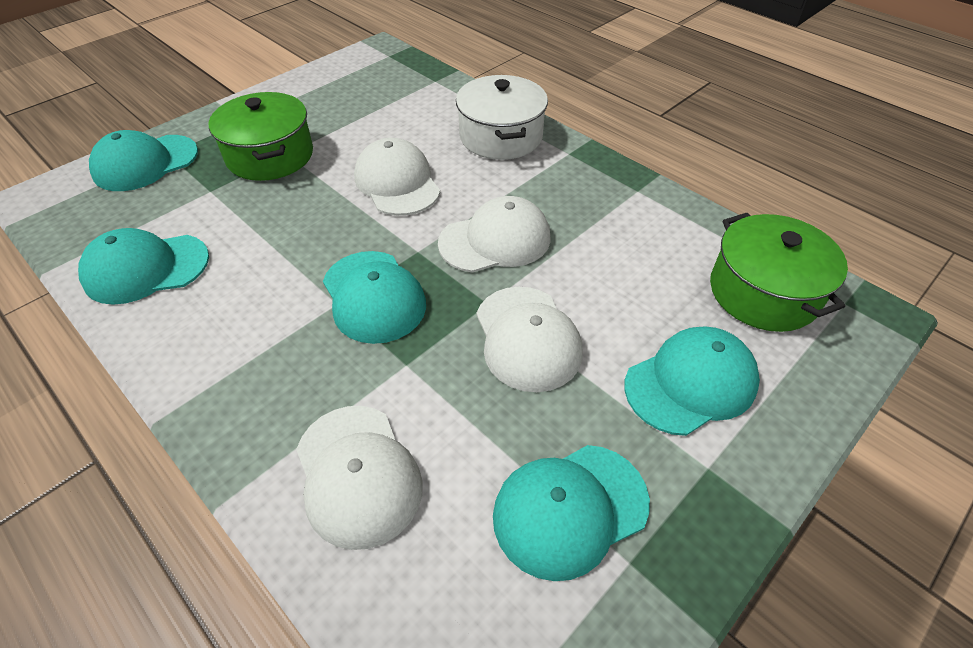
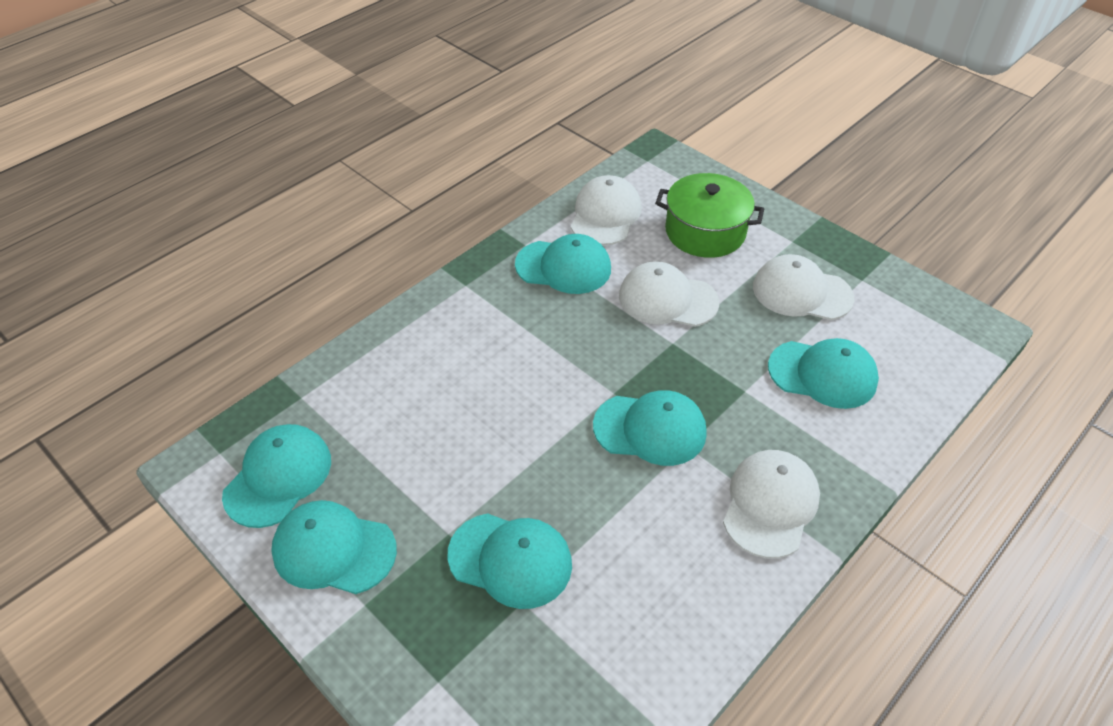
green pot: 2 -> 1
turquoise cap: 5 -> 6
white pot: 1 -> 0

